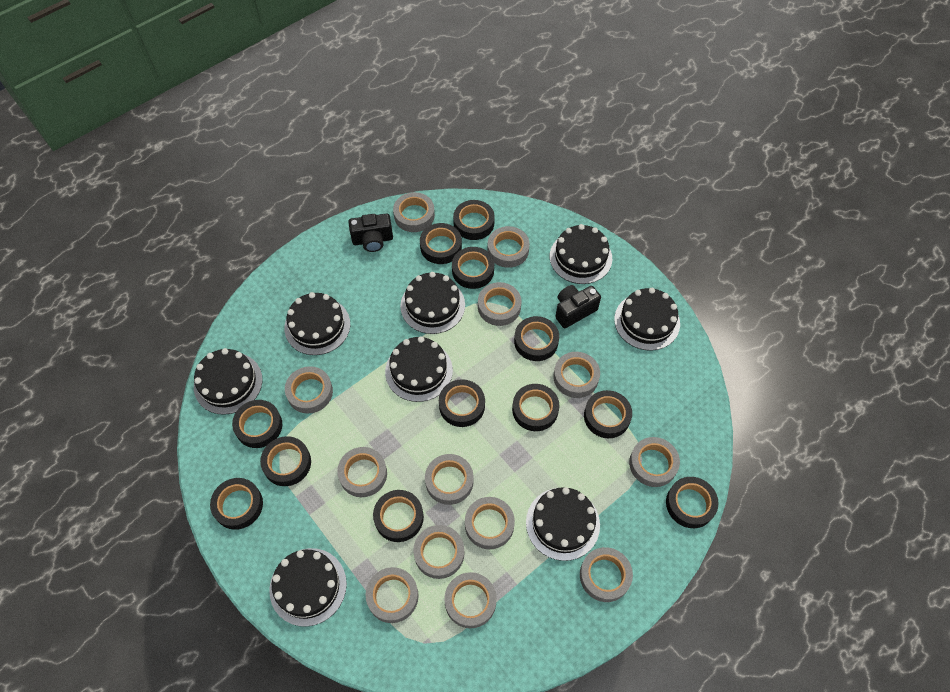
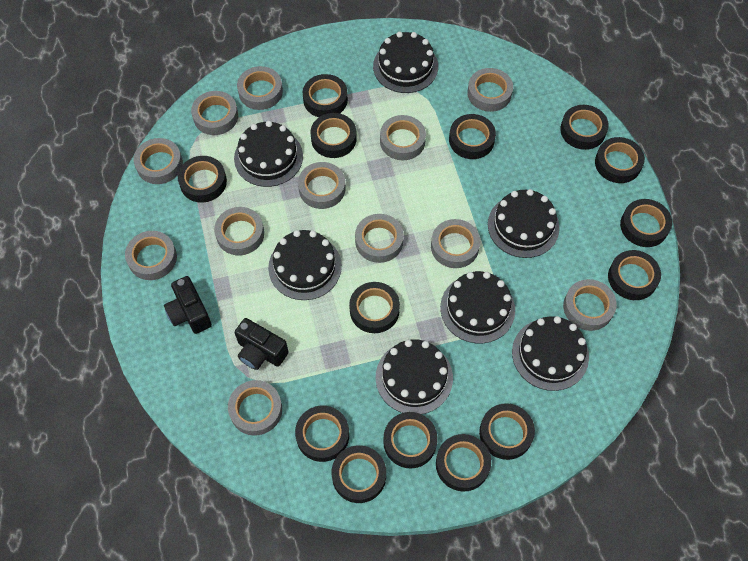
black cake: 8 -> 7
black tape: 12 -> 14
grey tape: 13 -> 12

